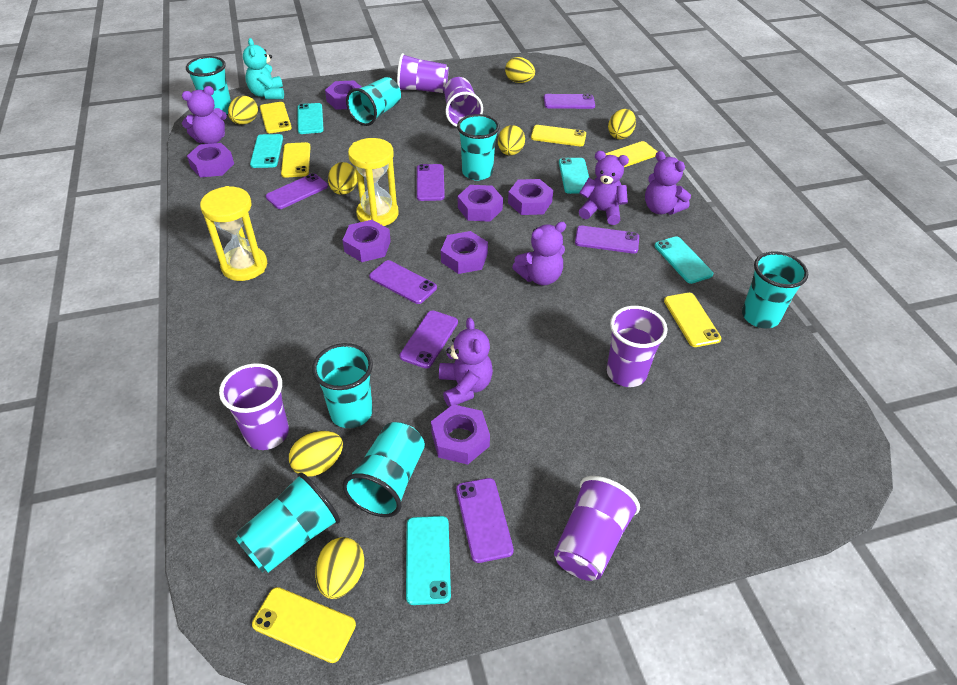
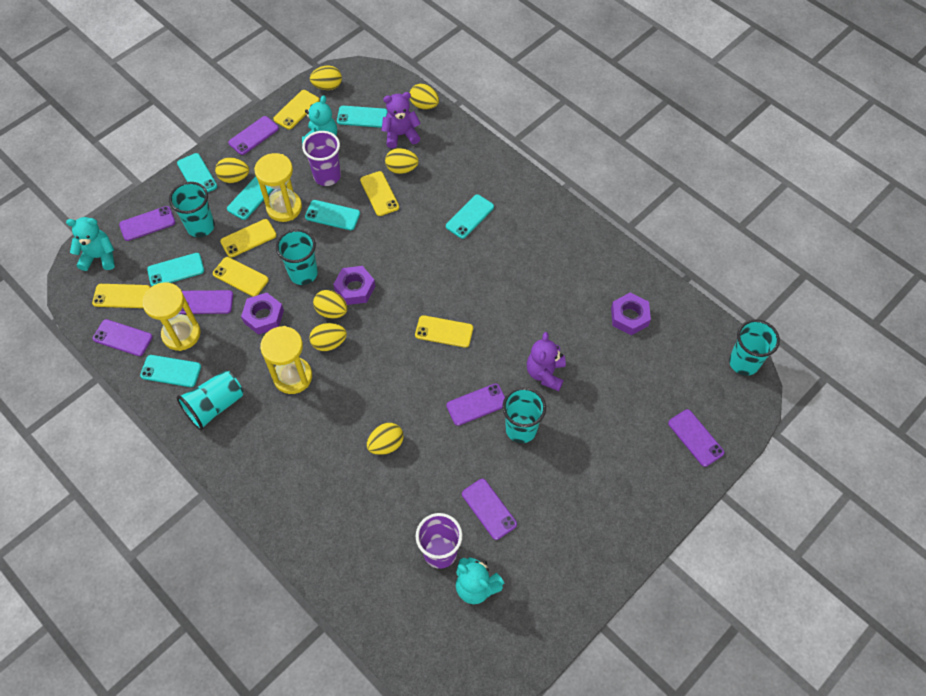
purple cup: 5 -> 2
purple nut: 7 -> 3
purple teddy bear: 5 -> 2
turquoise cup: 7 -> 5
turquoise phone: 5 -> 7
turquoise teddy bear: 1 -> 3
yellow hourglass: 2 -> 3

